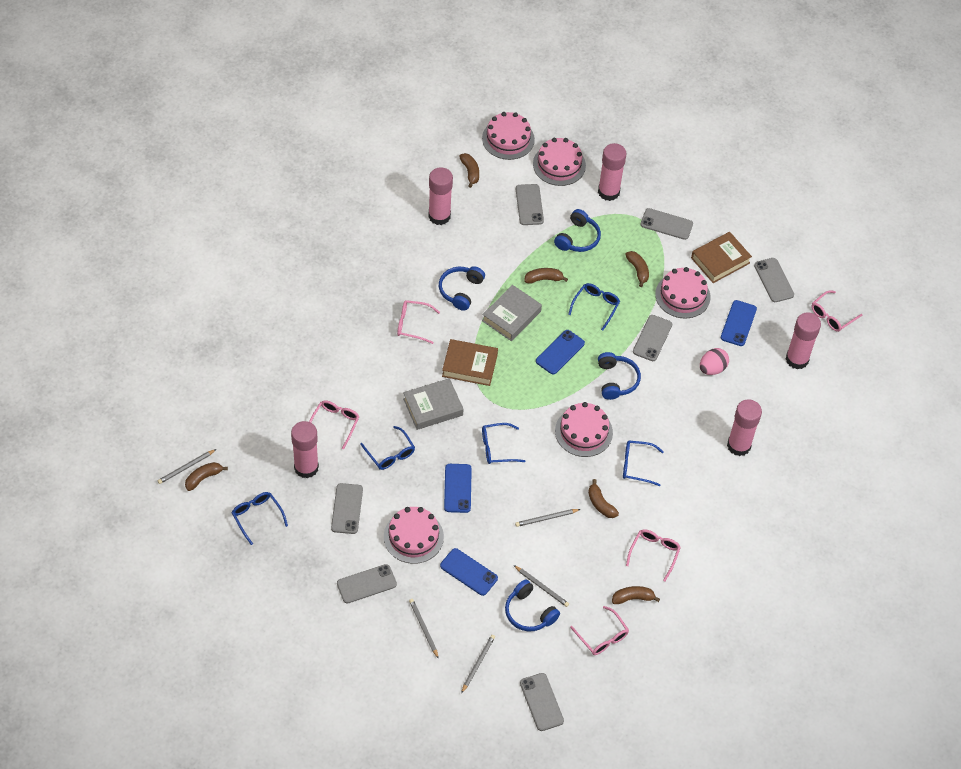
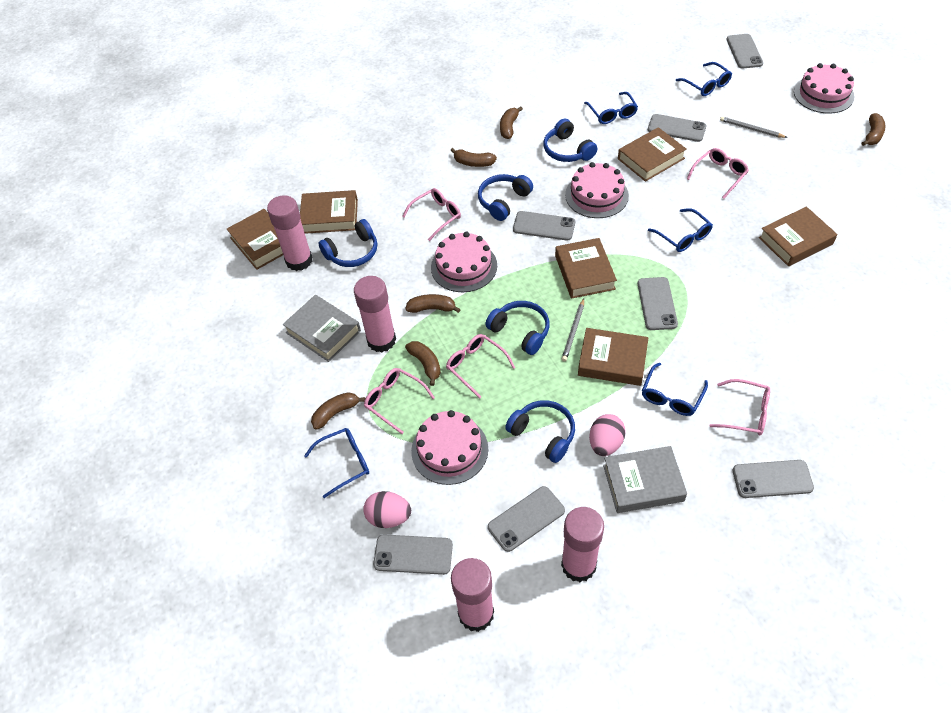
blue headphones: 4 -> 5
blue phone: 4 -> 0
brown book: 2 -> 6
grey pencil: 5 -> 2
pink cake: 5 -> 4
pink egg: 1 -> 2
pink glue stick: 5 -> 4

